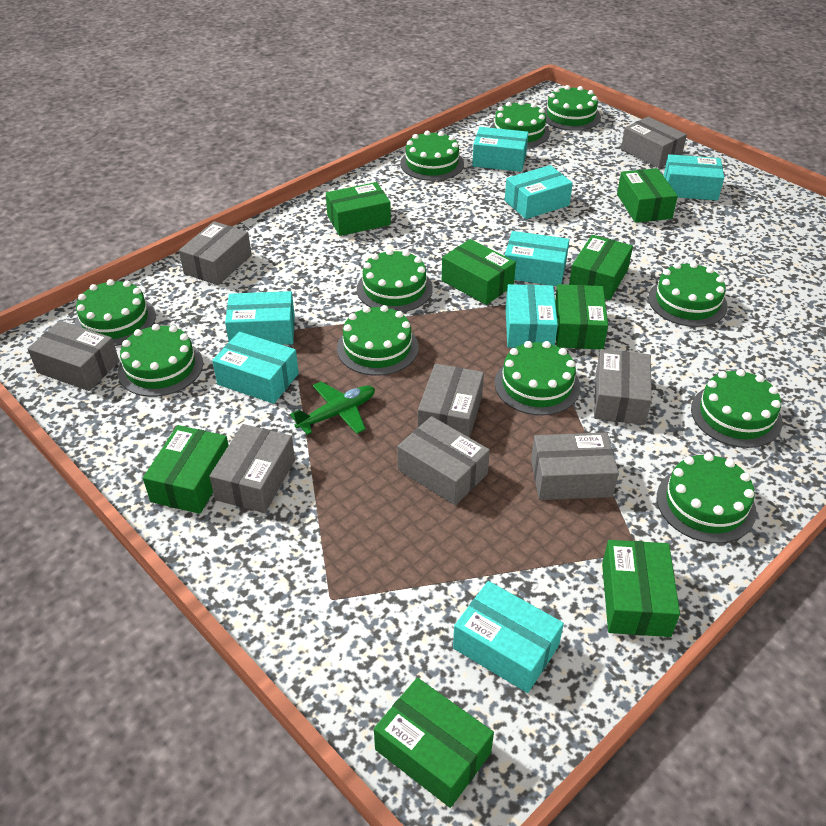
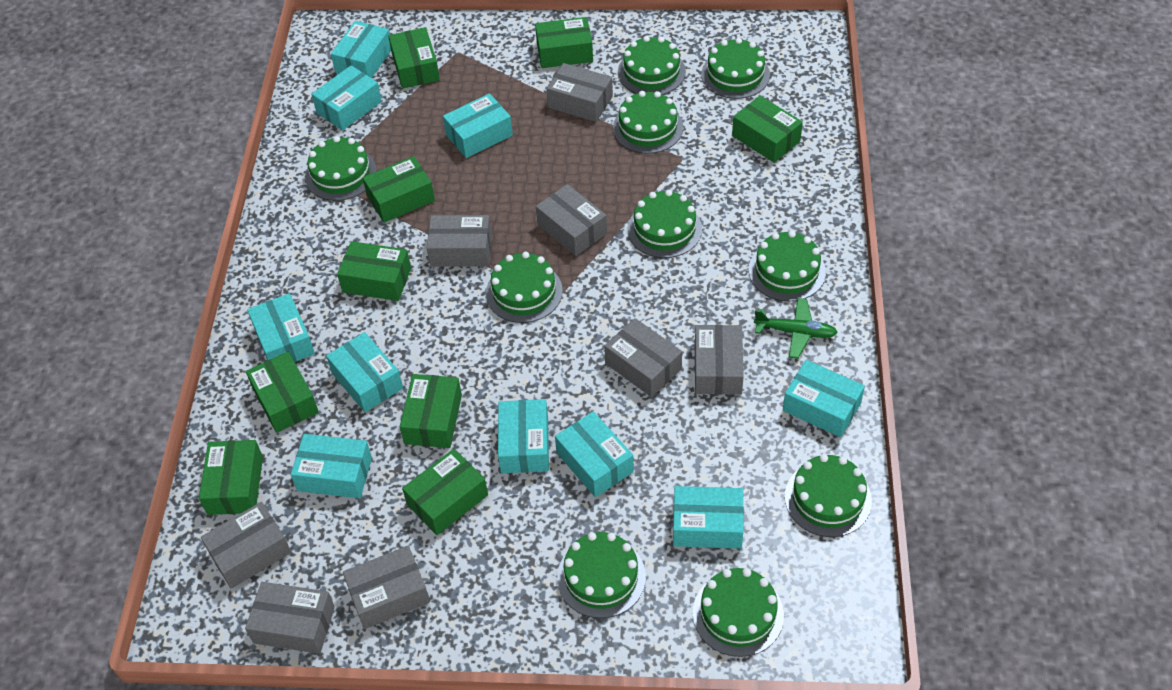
green box: 8 -> 9
green cake: 11 -> 10
turquoise box: 8 -> 10

